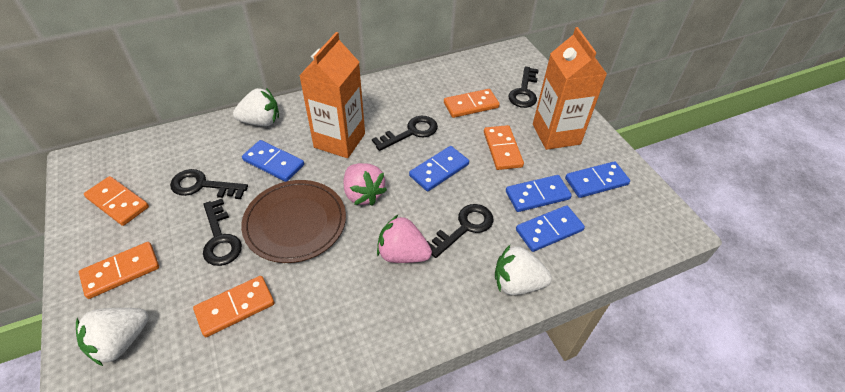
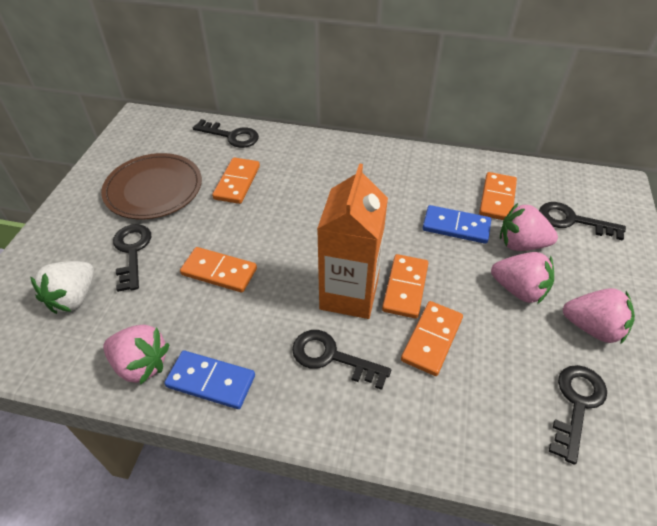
blue domino: 5 -> 2
orange carton: 2 -> 1
pink strawberry: 2 -> 4
white strawberry: 3 -> 1

